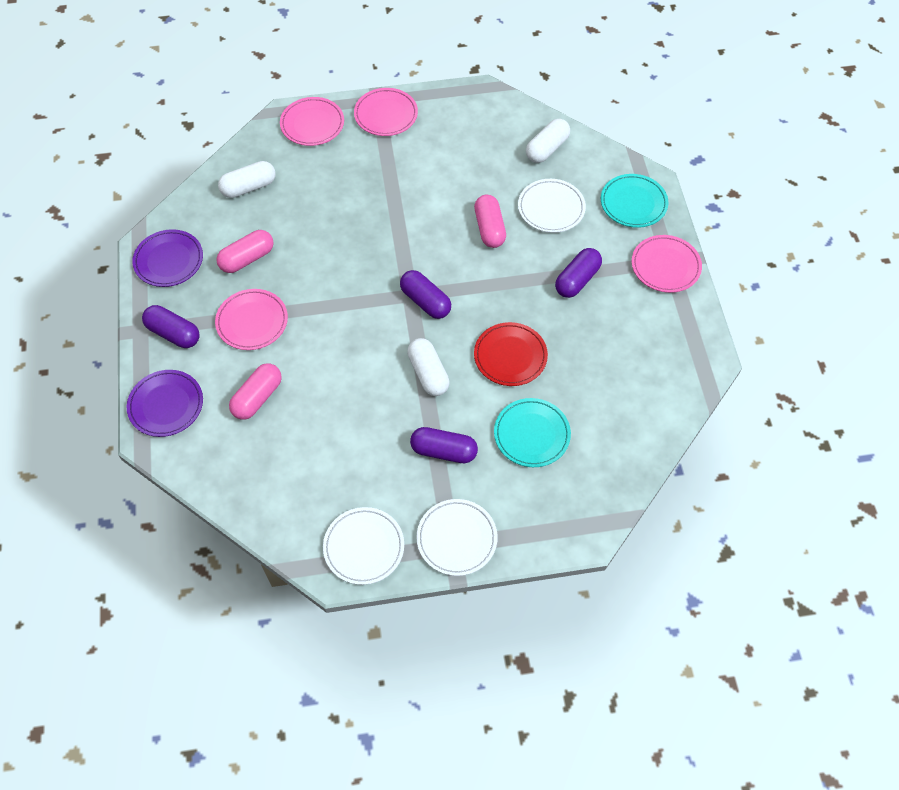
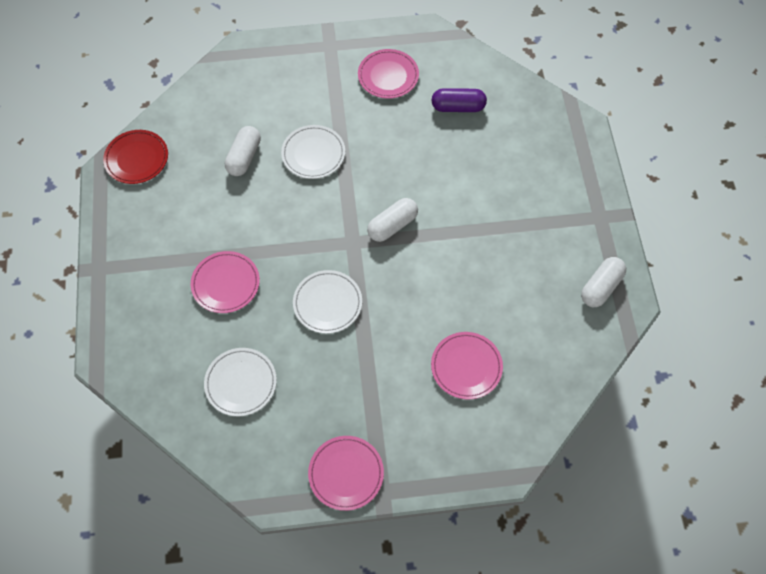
pink capsule: 3 -> 0
purple capsule: 4 -> 1
purple plate: 2 -> 0
turquoise plate: 2 -> 0

